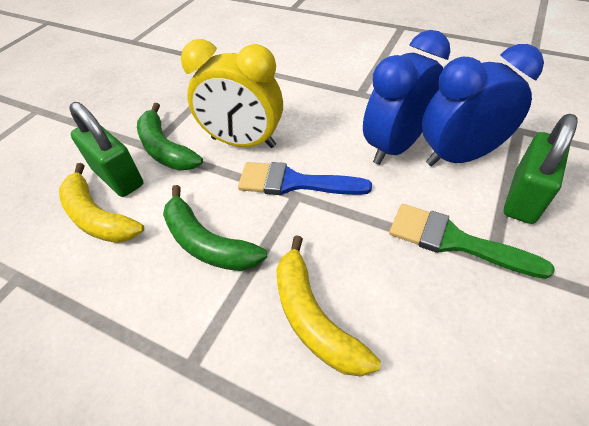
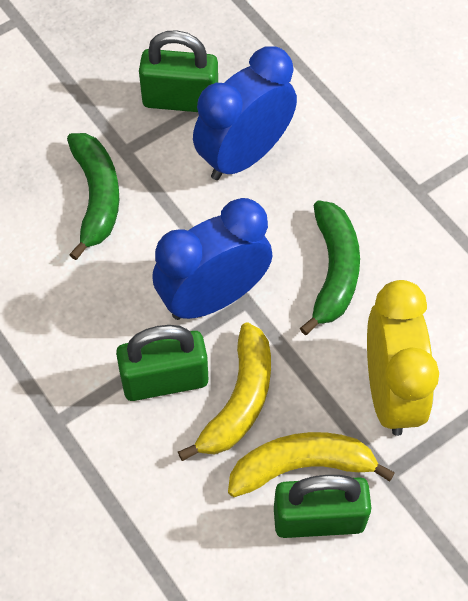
blue brush: 1 -> 0
green brush: 1 -> 0
green padlock: 2 -> 3

